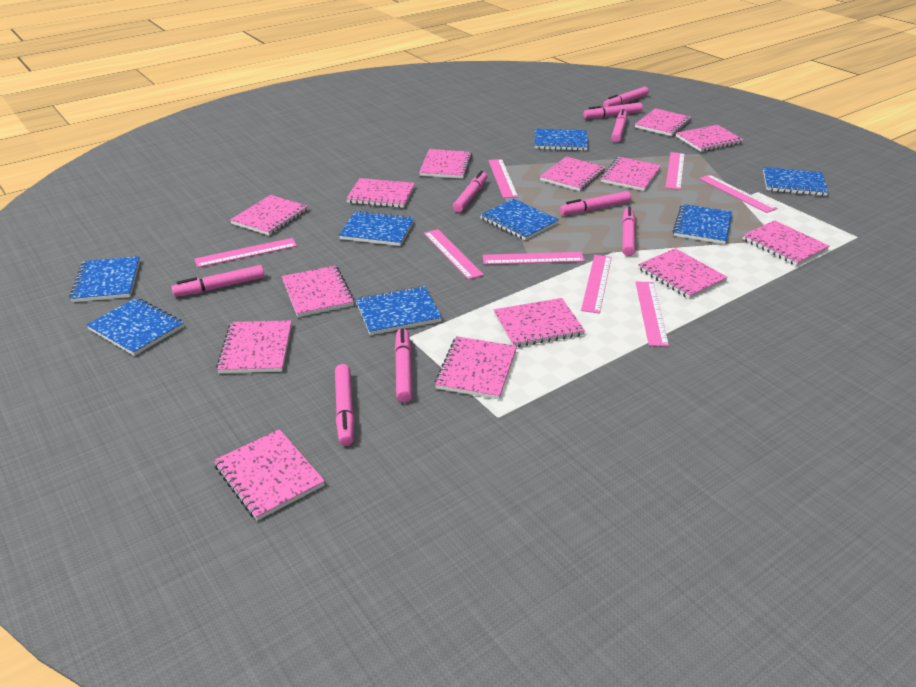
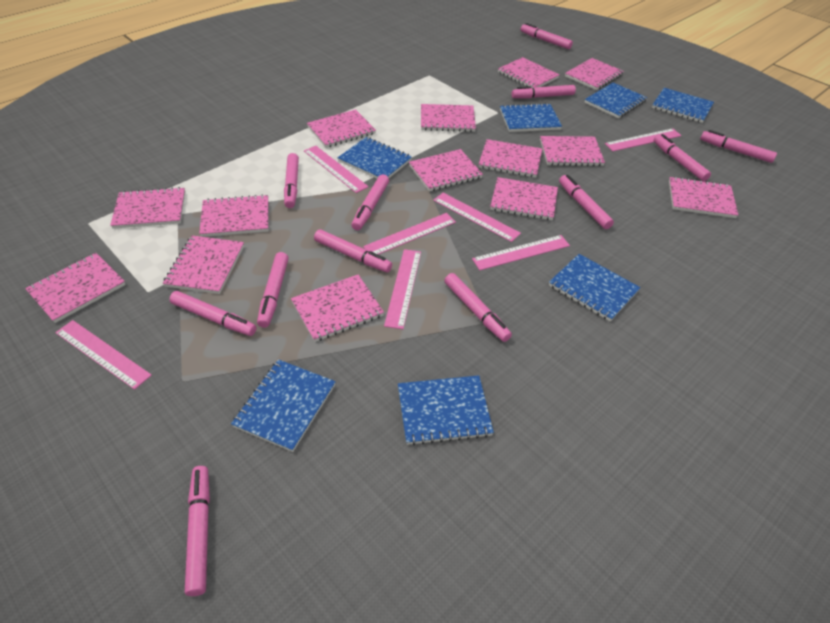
blue notebook: 8 -> 7
pink marker: 9 -> 12
pink ruler: 8 -> 7

